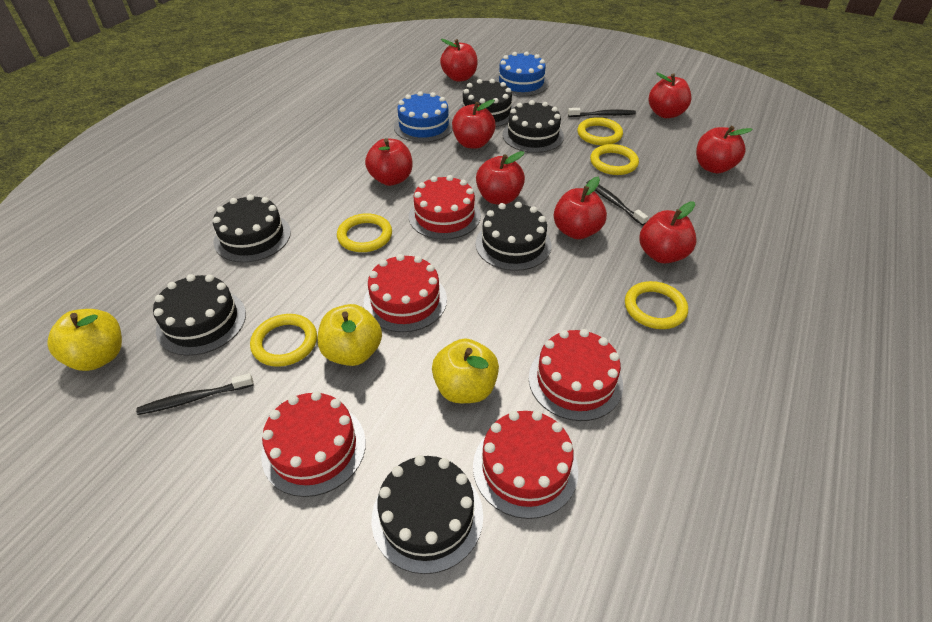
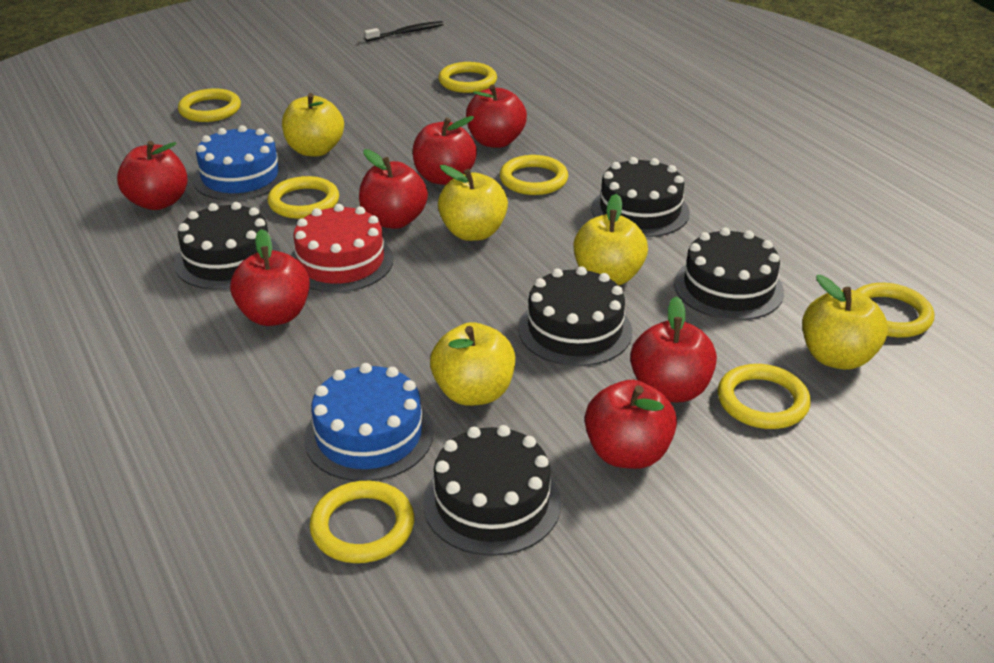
black cake: 6 -> 5
black toothbrush: 3 -> 1
red apple: 8 -> 7
red cake: 5 -> 1
yellow apple: 3 -> 5
yellow ring: 5 -> 7

